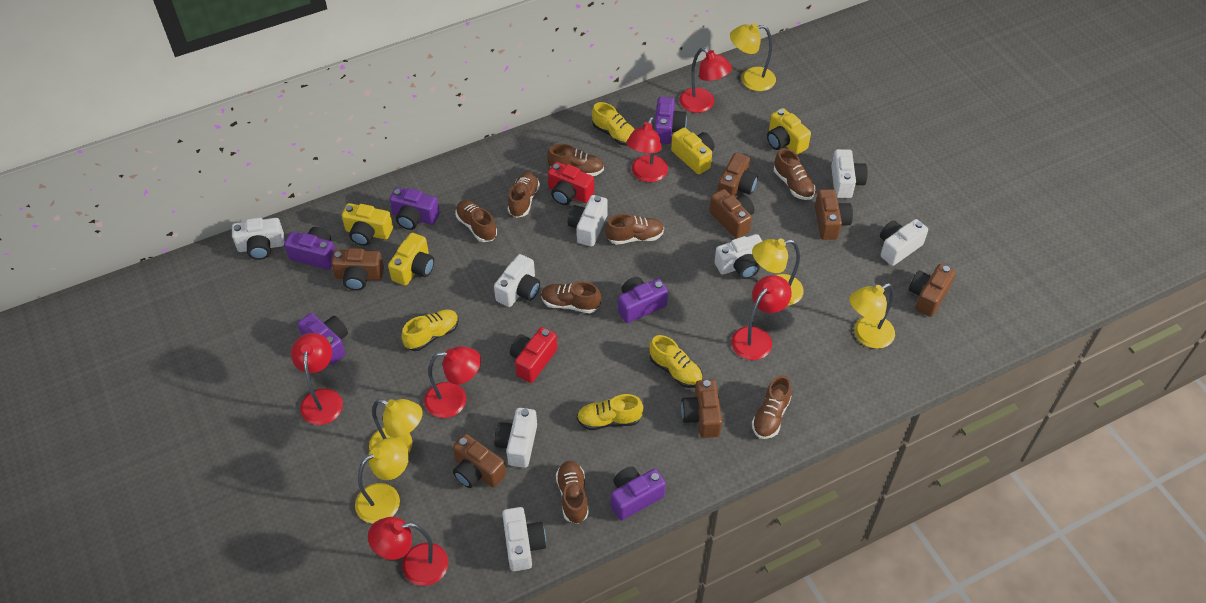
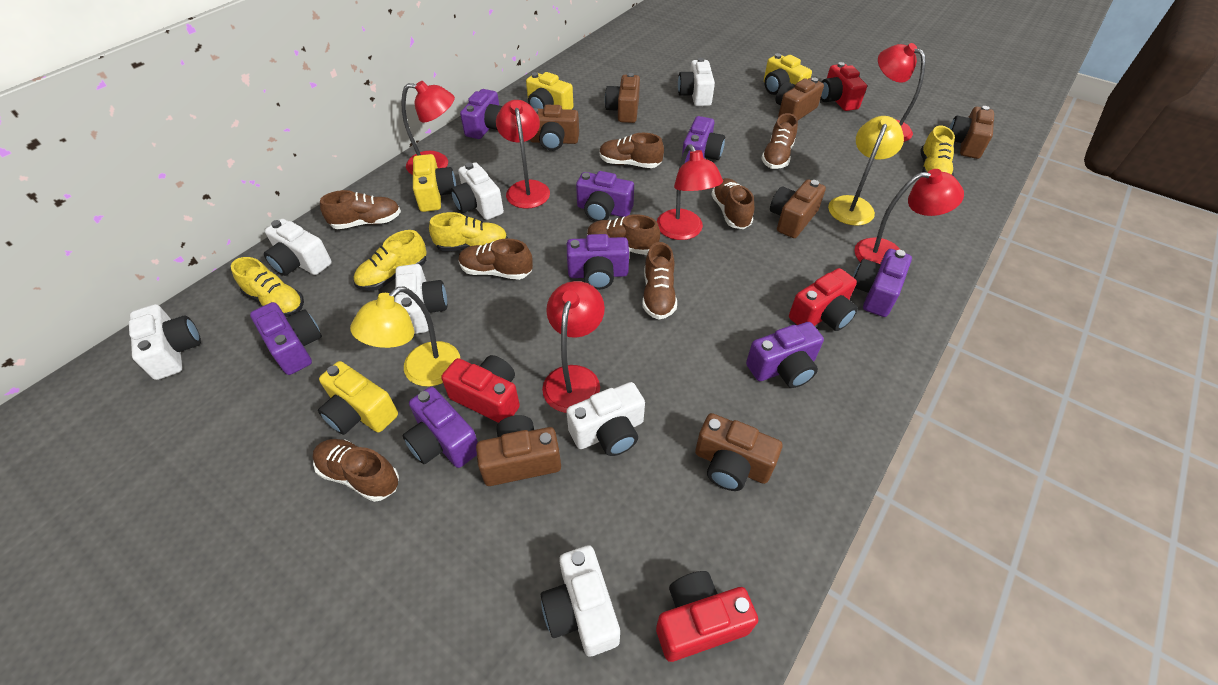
purple camera: 6 -> 8
red camera: 2 -> 4
white camera: 8 -> 7
yellow lamp: 5 -> 2

